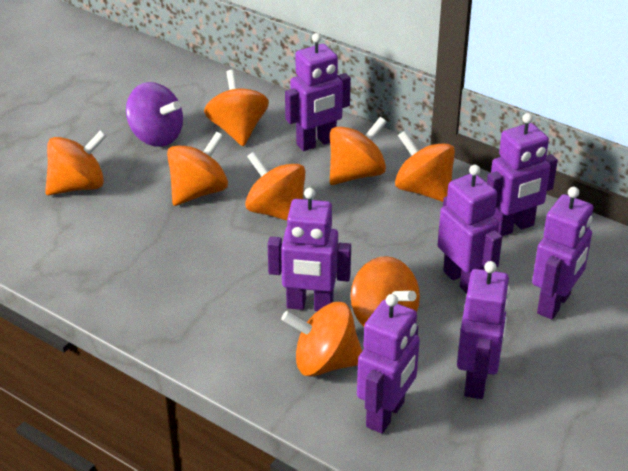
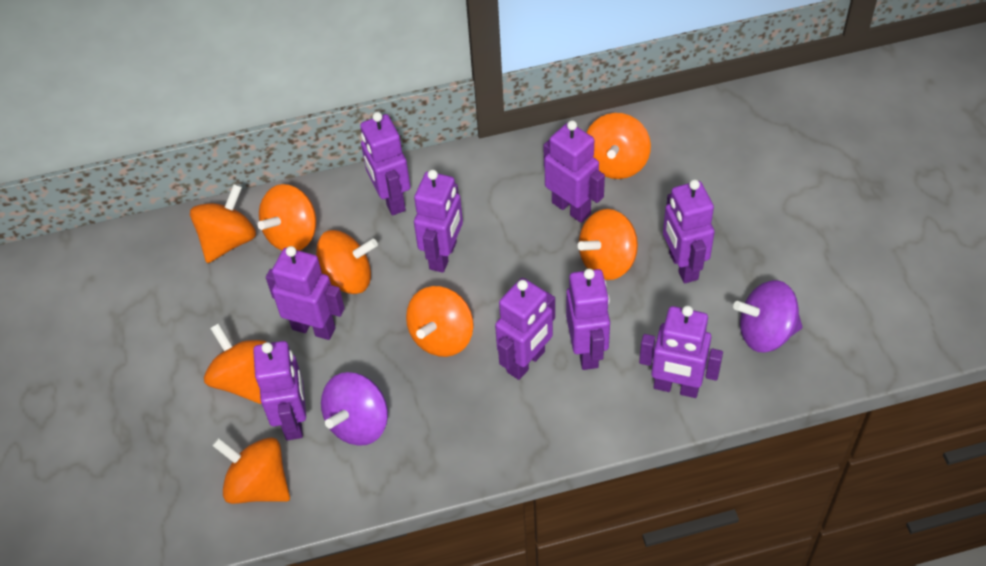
purple robot: 7 -> 9
purple spinning top: 1 -> 2

